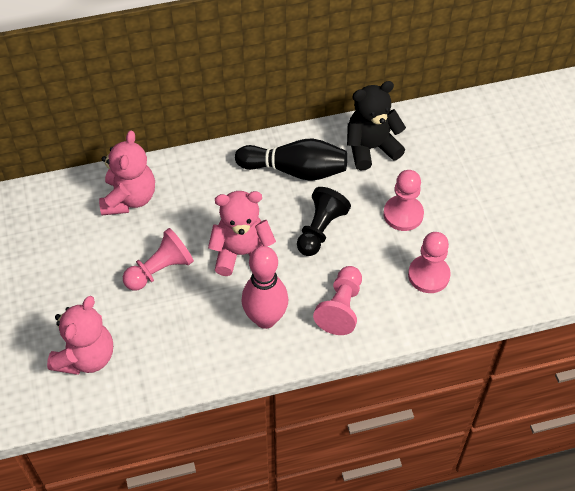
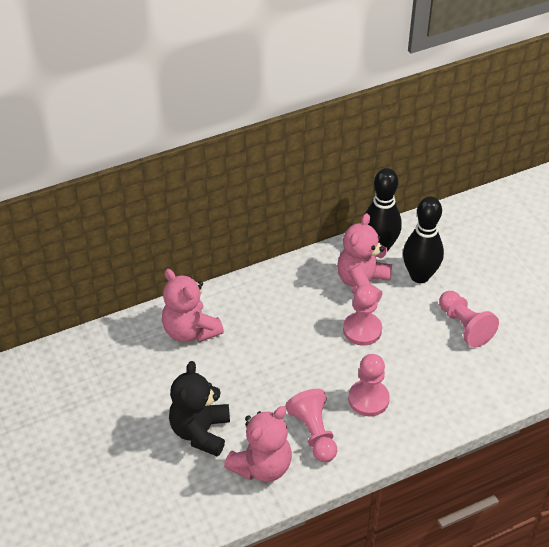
black bowling pin: 1 -> 2
black pawn: 1 -> 0
pink bowling pin: 1 -> 0

